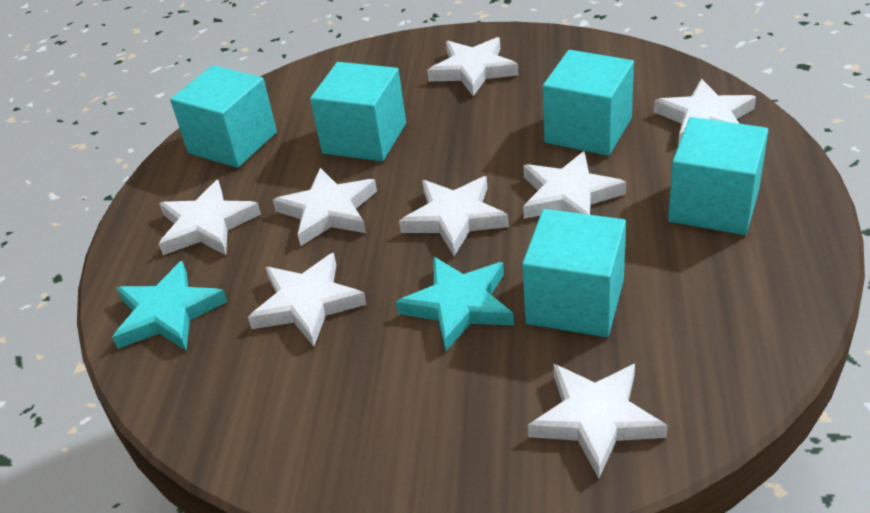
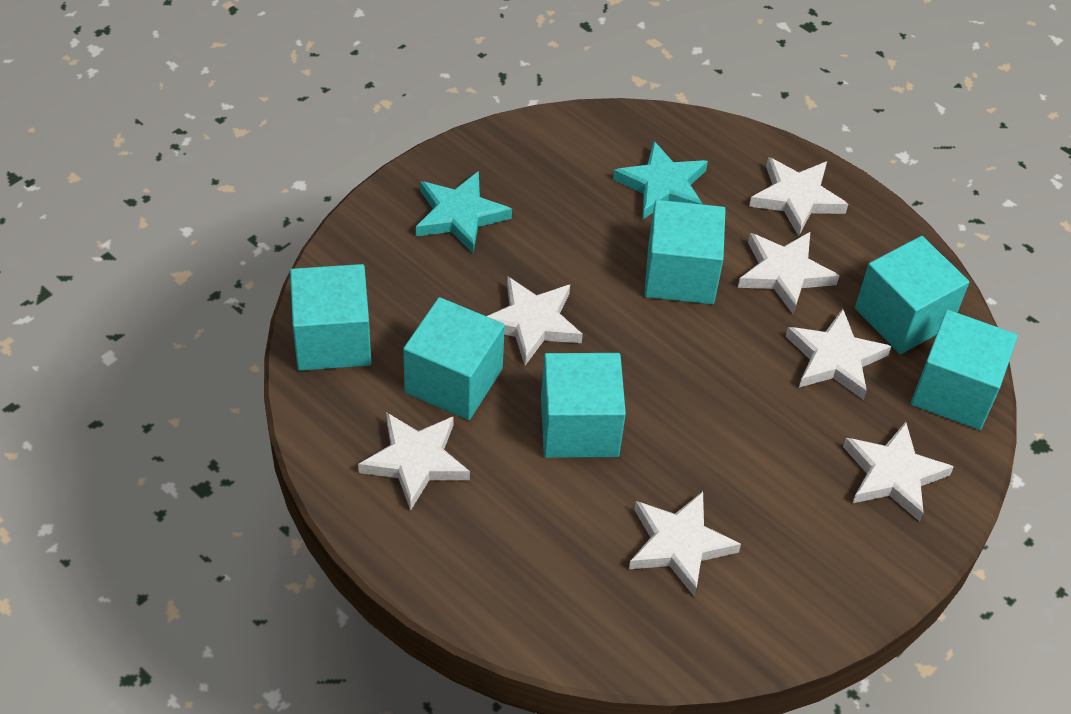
turquoise cube: 5 -> 6
white star: 8 -> 7

